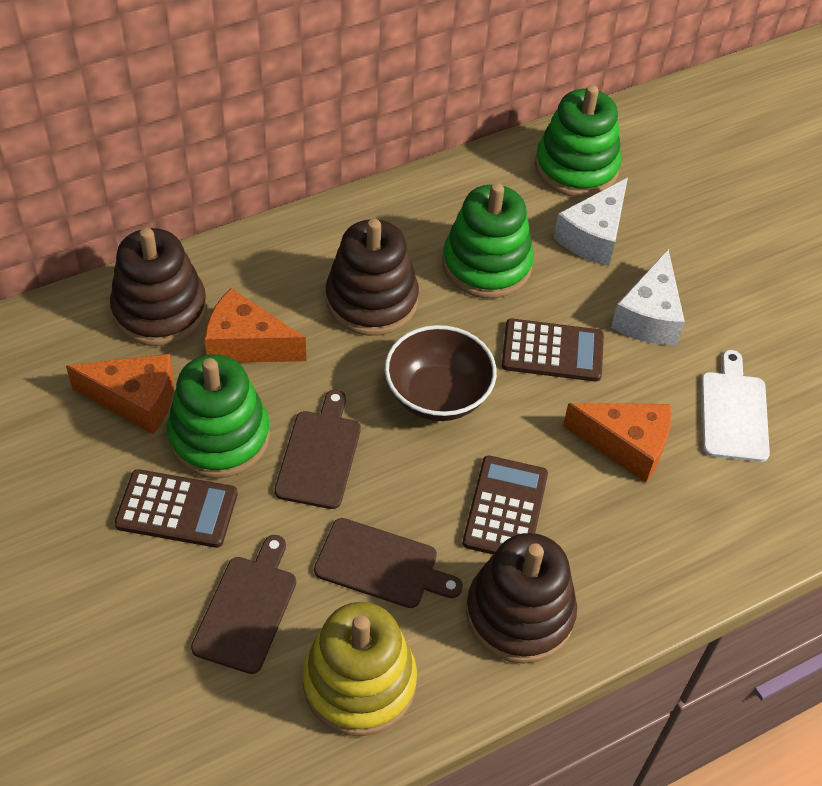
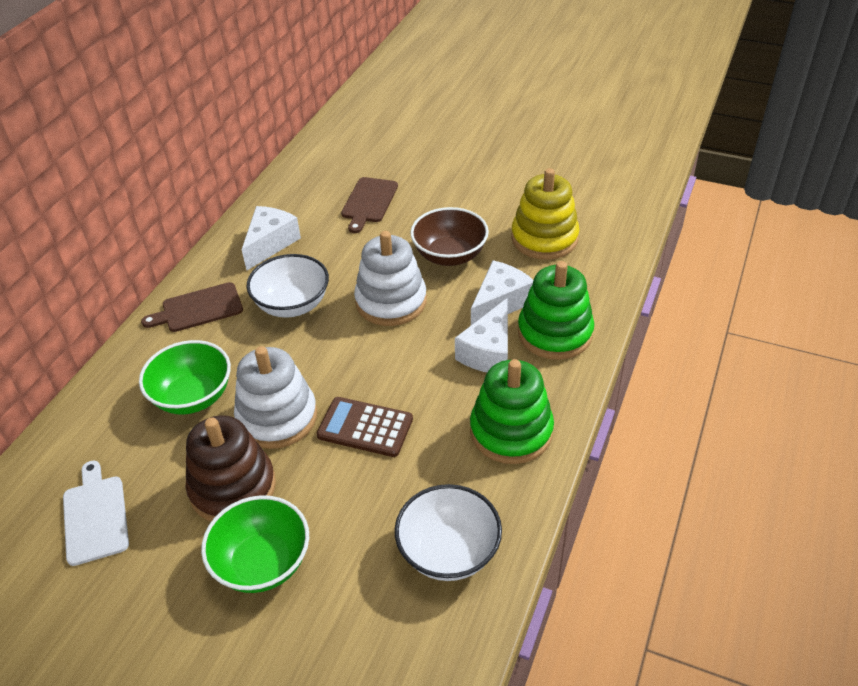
brown calculator: 3 -> 1
brown cutting board: 3 -> 2
brown stacking toy: 3 -> 1
green bowl: 0 -> 2
green stacking toy: 3 -> 2
orange cheese: 3 -> 0
white bowl: 0 -> 2
white cheese: 2 -> 3
white stacking toy: 0 -> 2

